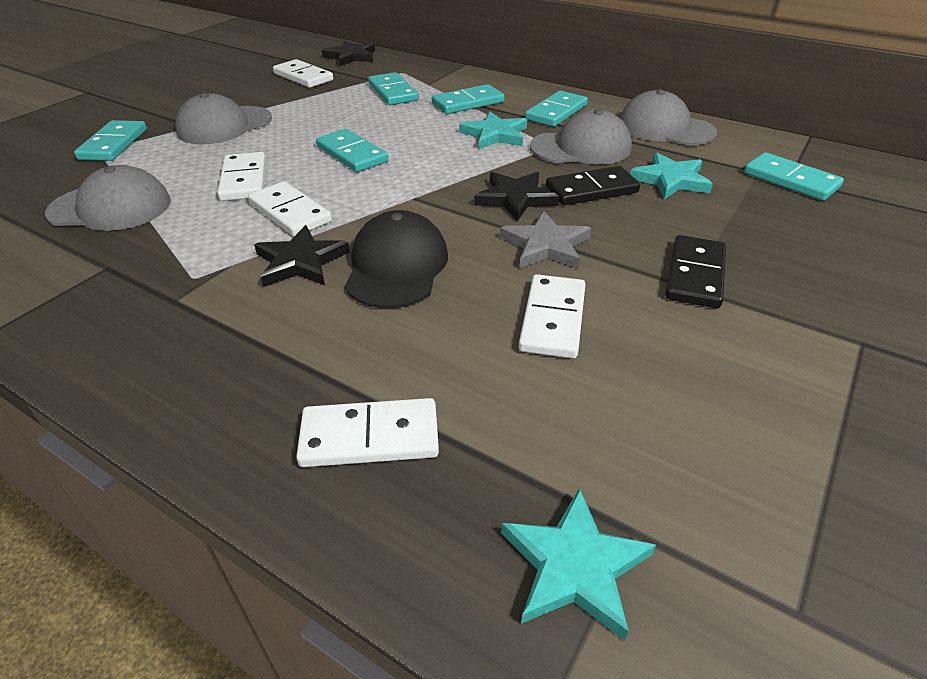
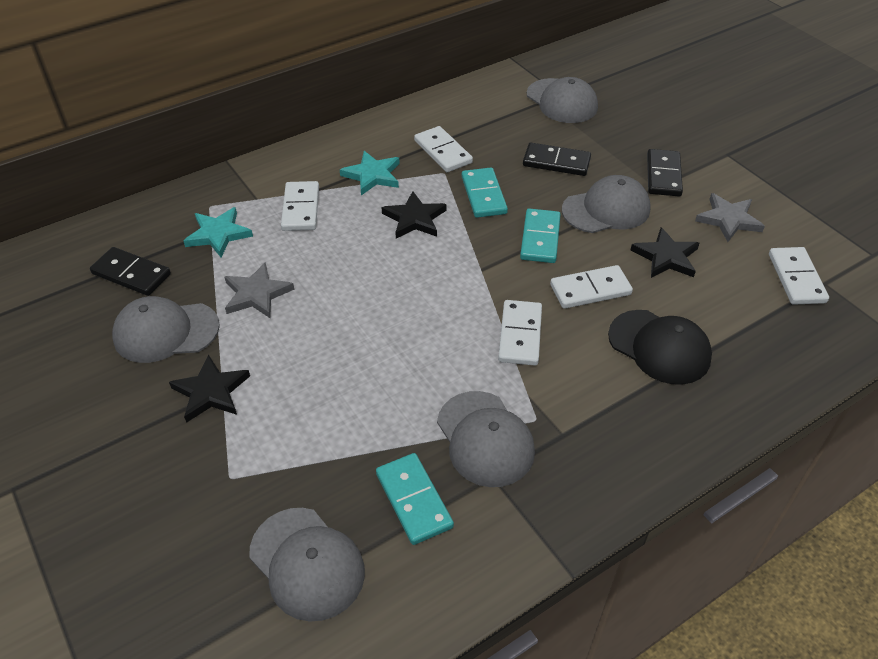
black domino: 2 -> 3
grey cap: 4 -> 5
grey star: 1 -> 2
turquoise domino: 6 -> 3
turquoise star: 3 -> 2

